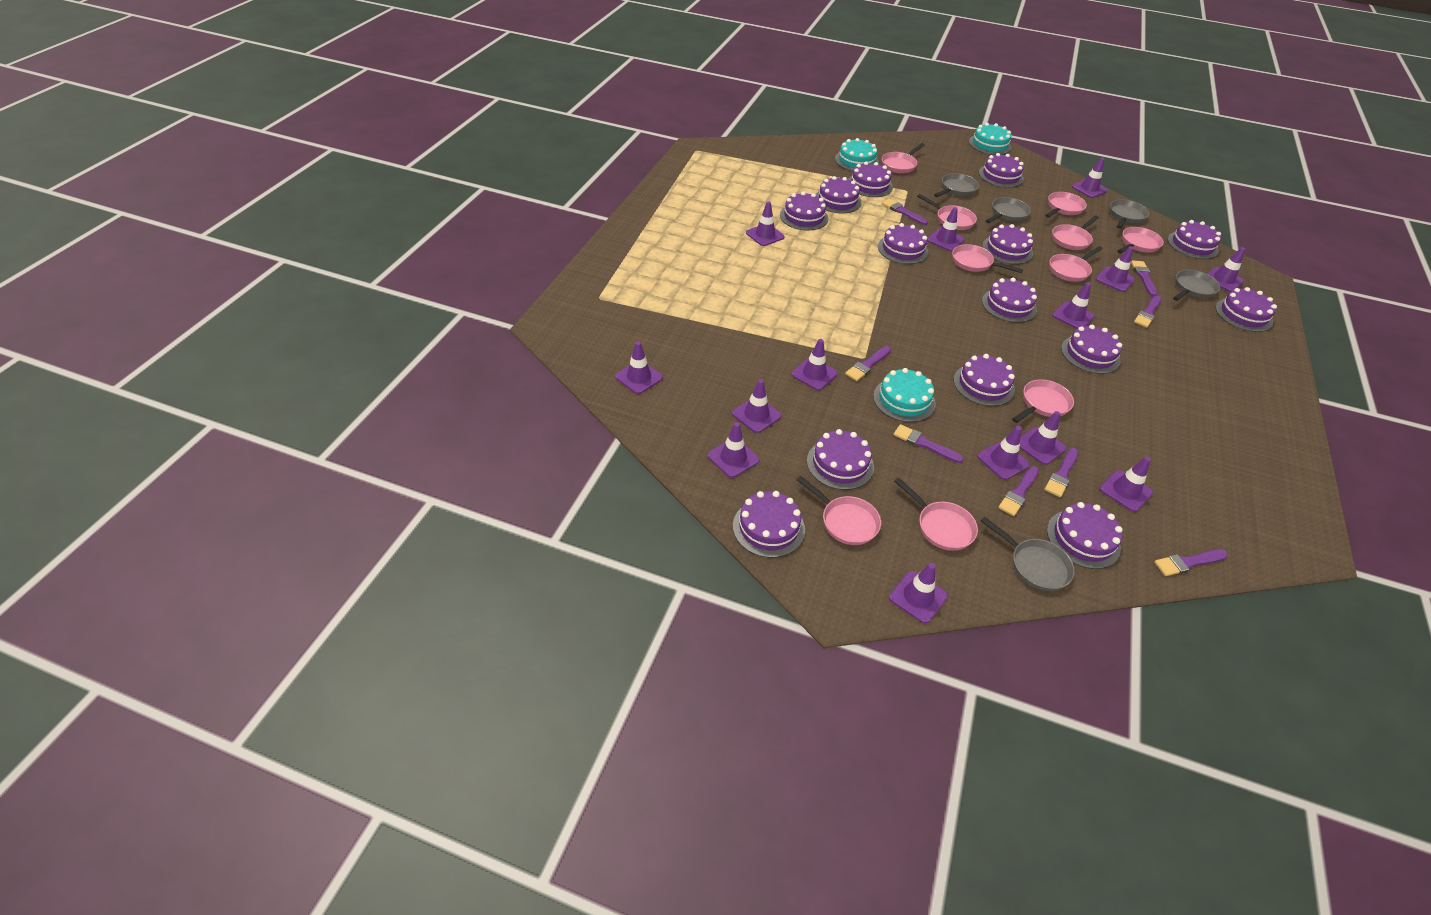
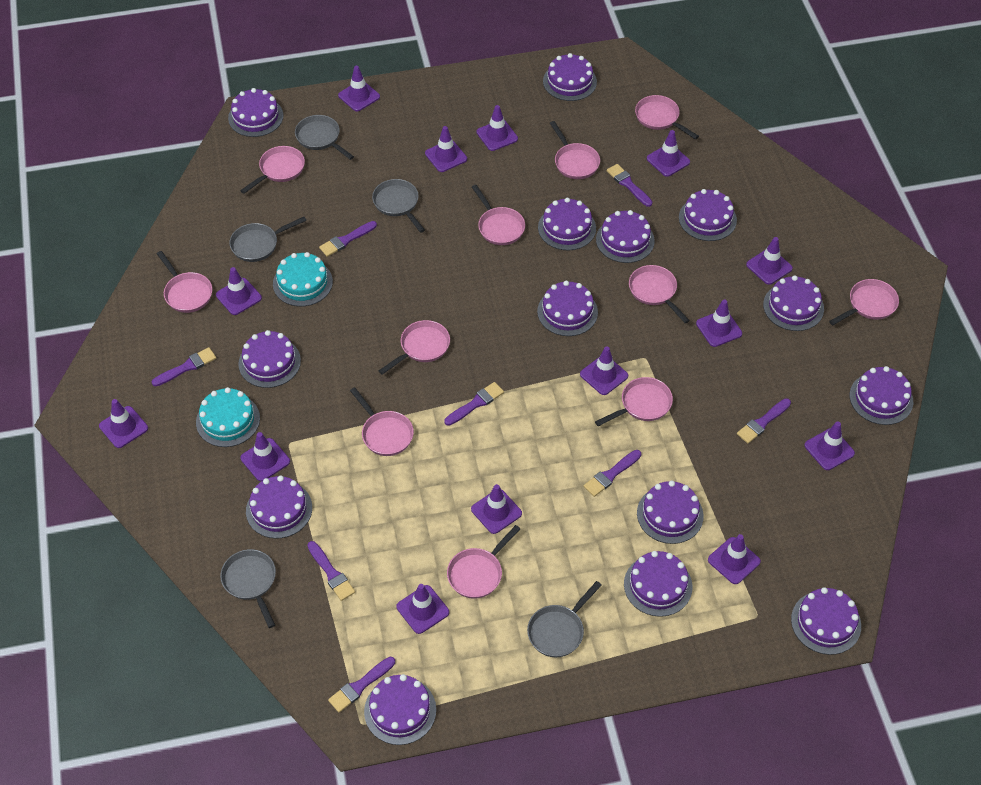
pink pan: 10 -> 11
turquoise cake: 3 -> 2

